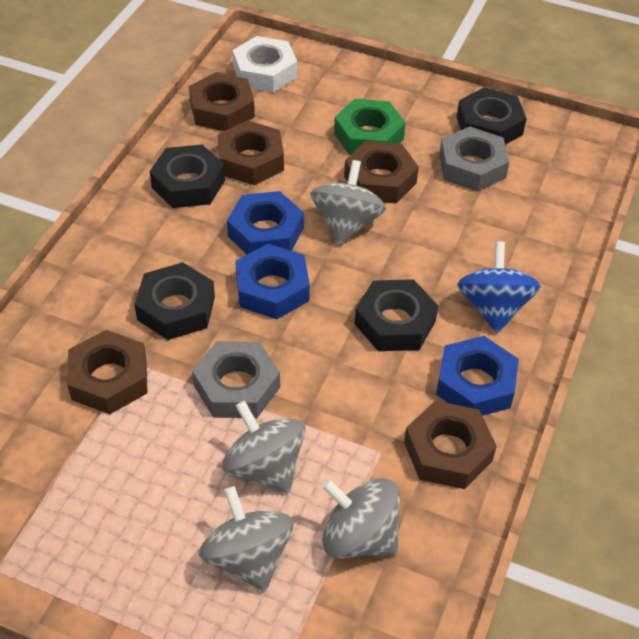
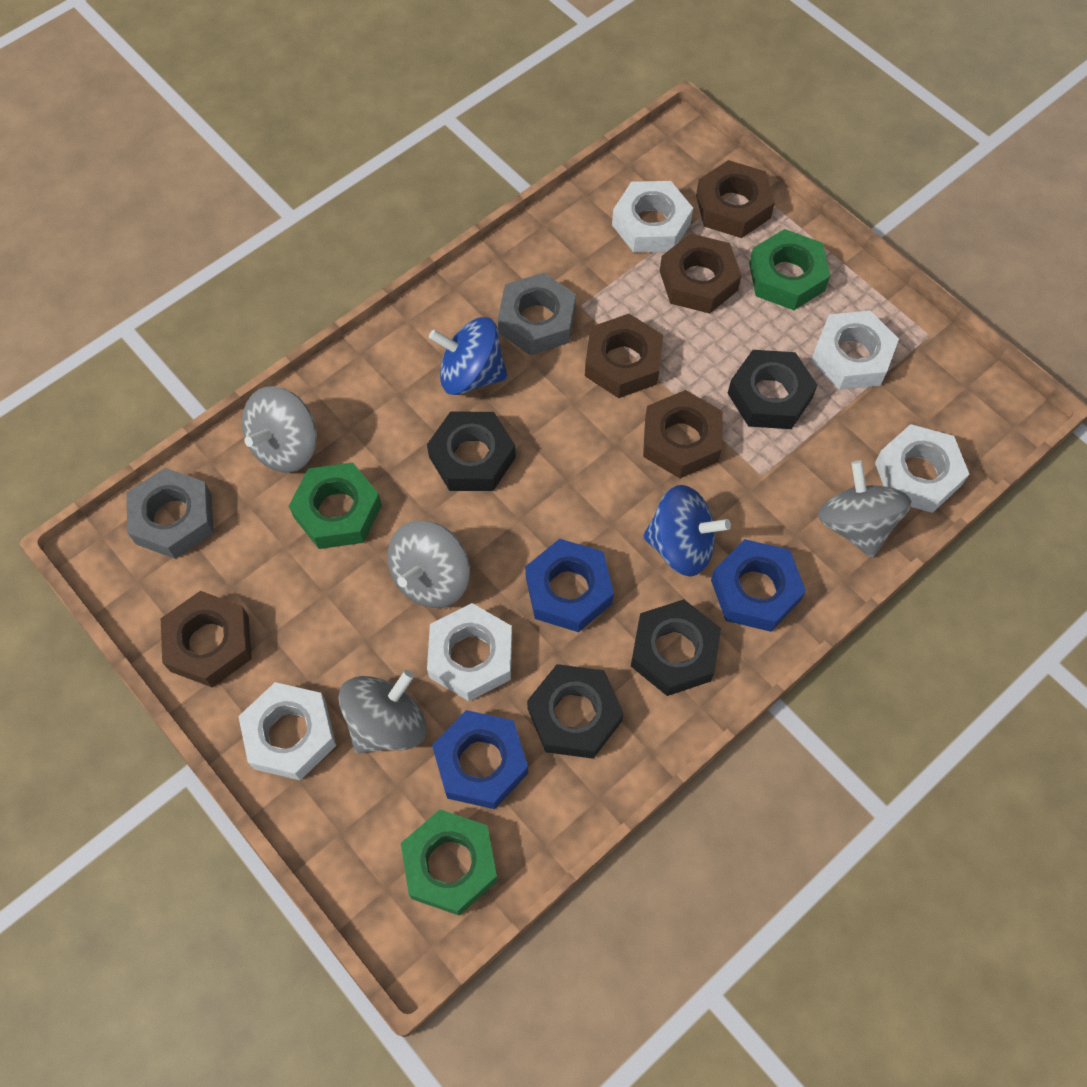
blue spinning top: 1 -> 2
green nut: 1 -> 3
white nut: 1 -> 5

